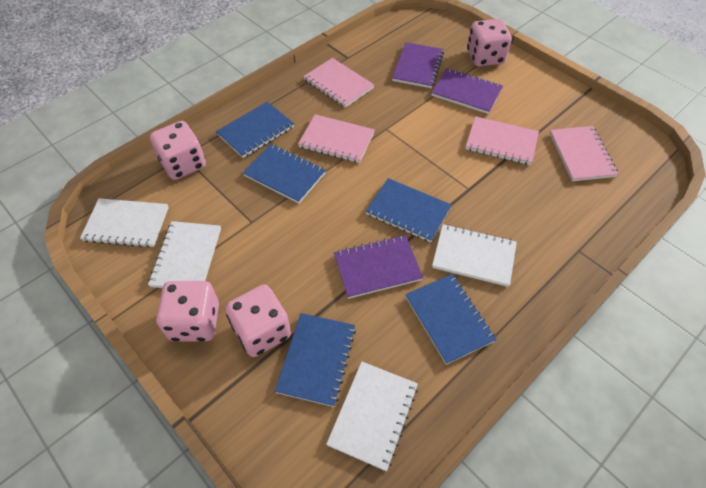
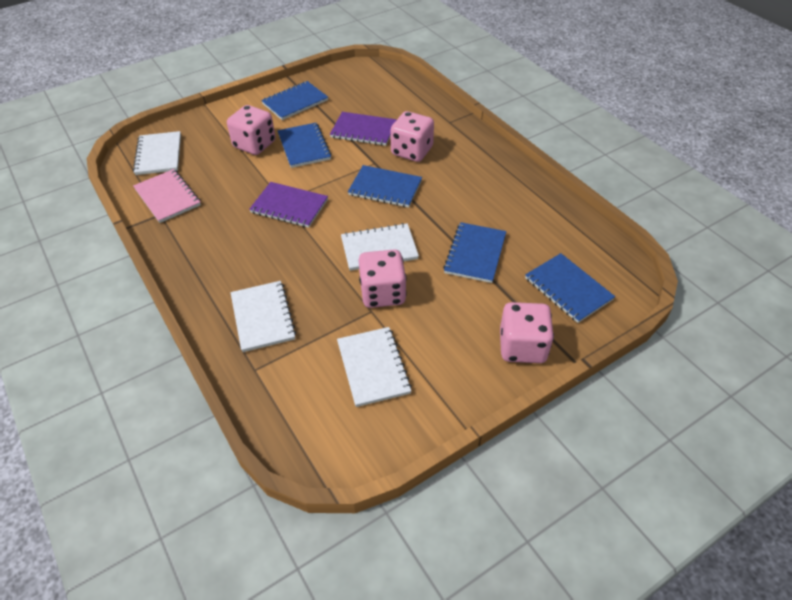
pink notebook: 4 -> 1
purple notebook: 3 -> 2

